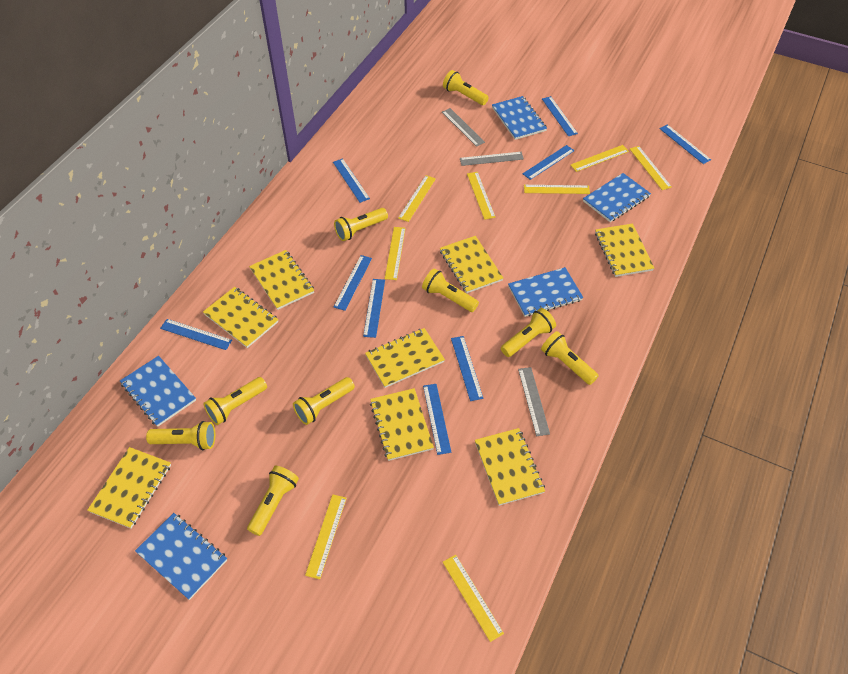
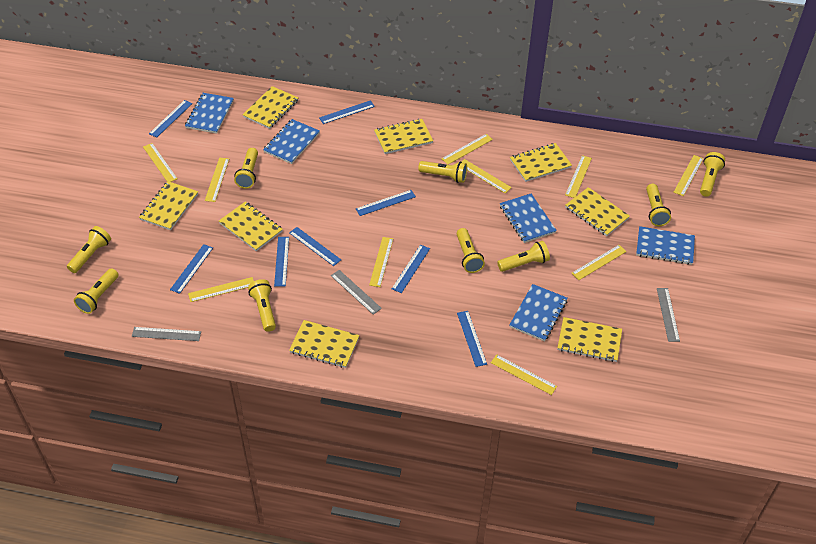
blue ruler: 9 -> 8
yellow ruler: 8 -> 10

